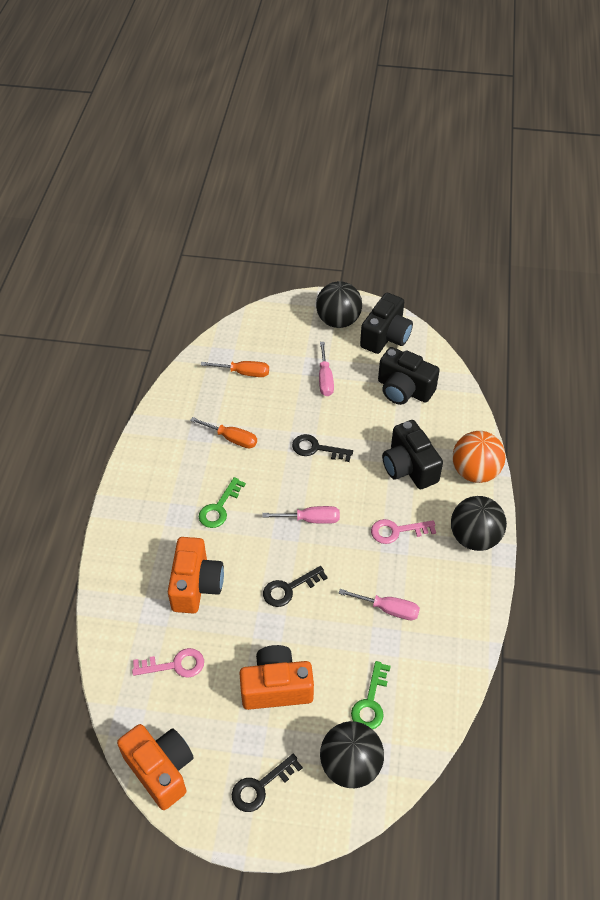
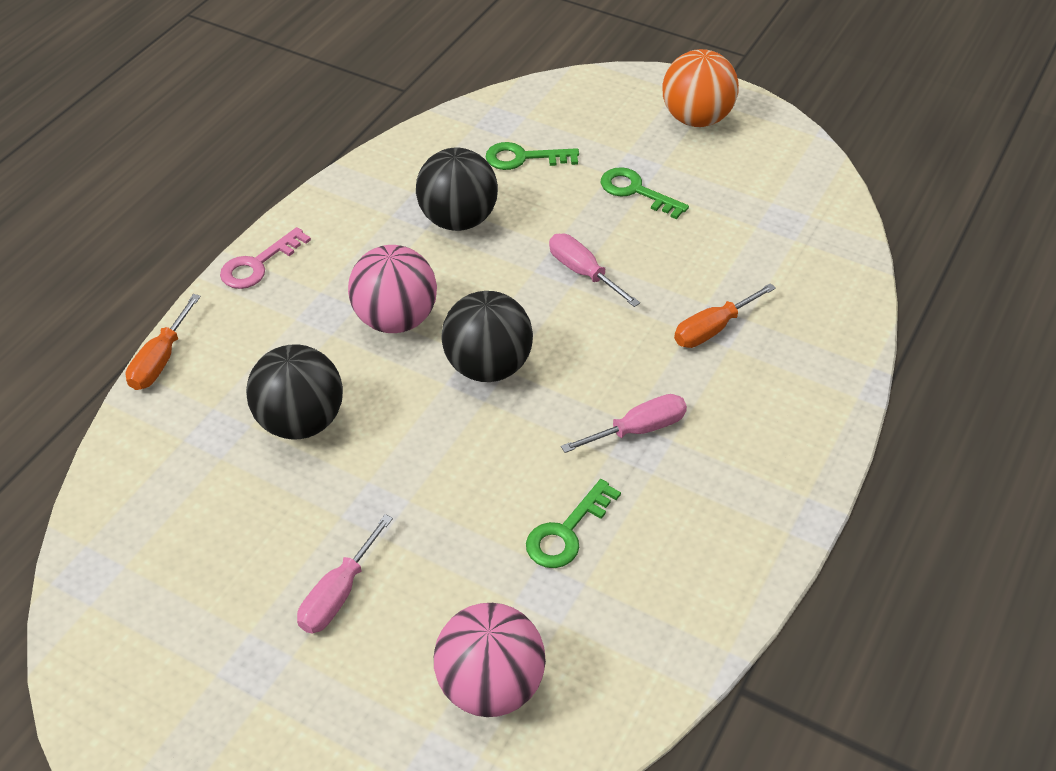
black camera: 3 -> 0
black key: 3 -> 0
green key: 2 -> 3
orange camera: 3 -> 0
pink ball: 0 -> 2
pink key: 2 -> 1

